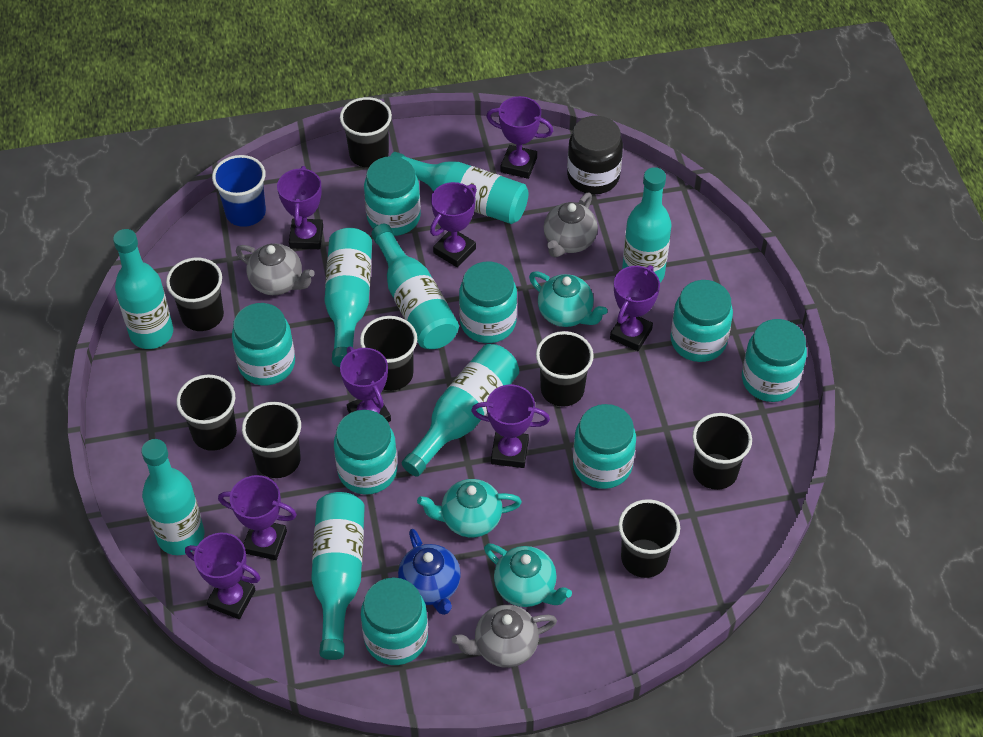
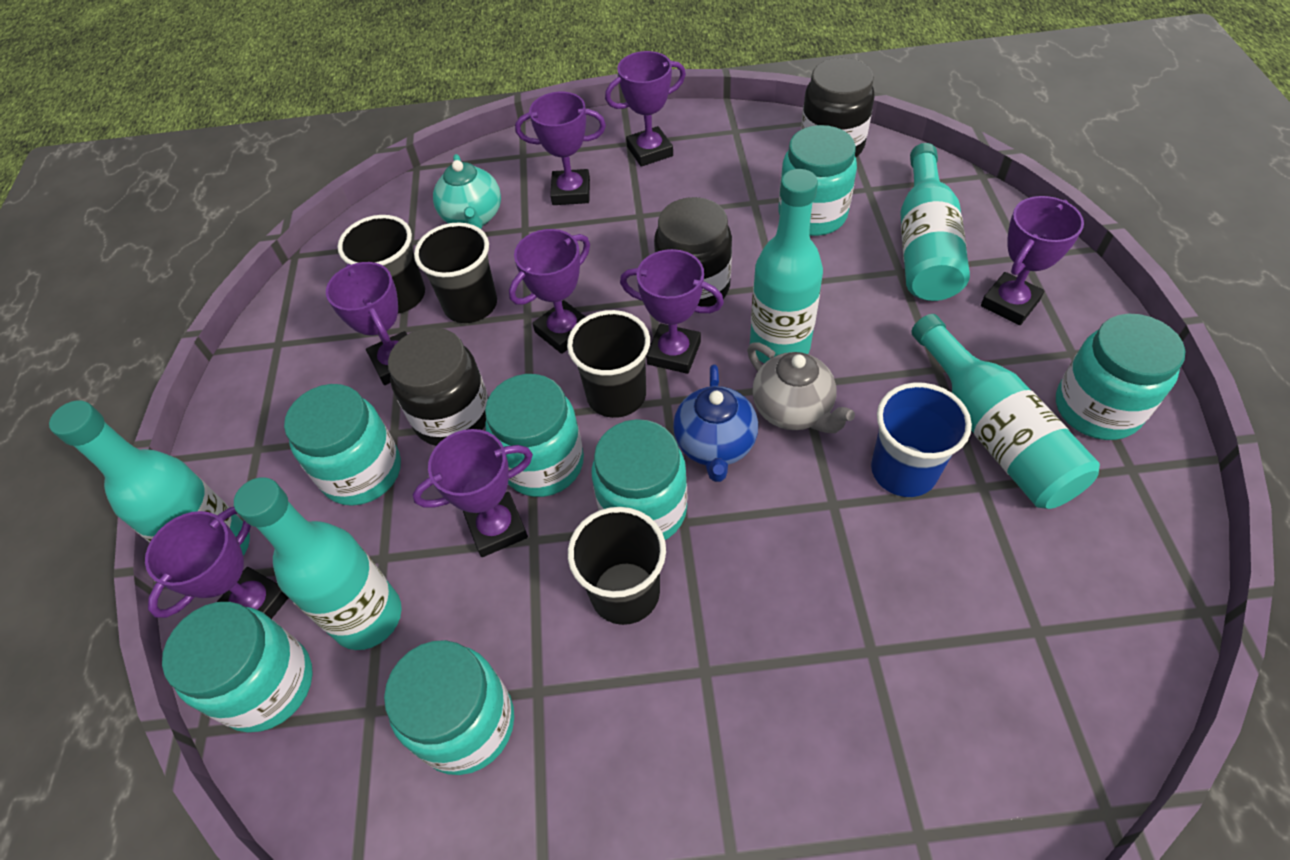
black cup: 8 -> 4
black jar: 1 -> 3
grey teapot: 3 -> 1
turquoise bottle: 8 -> 5
turquoise jar: 8 -> 7
turquoise teapot: 3 -> 1

